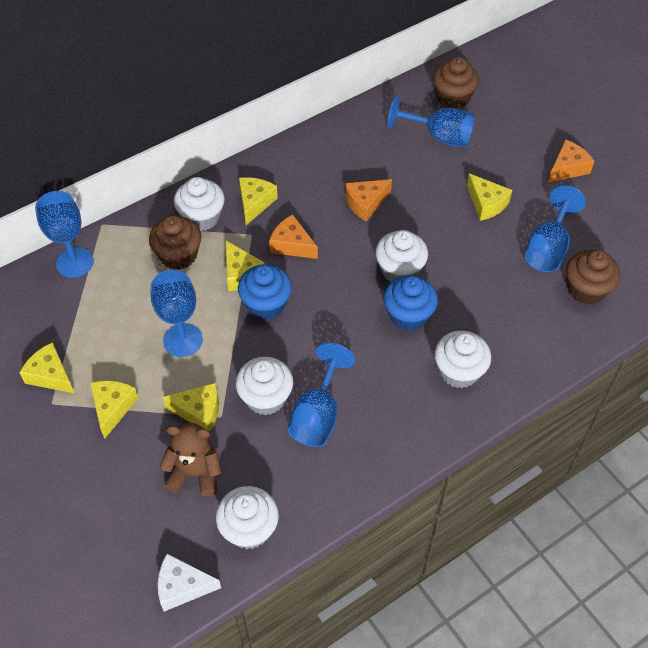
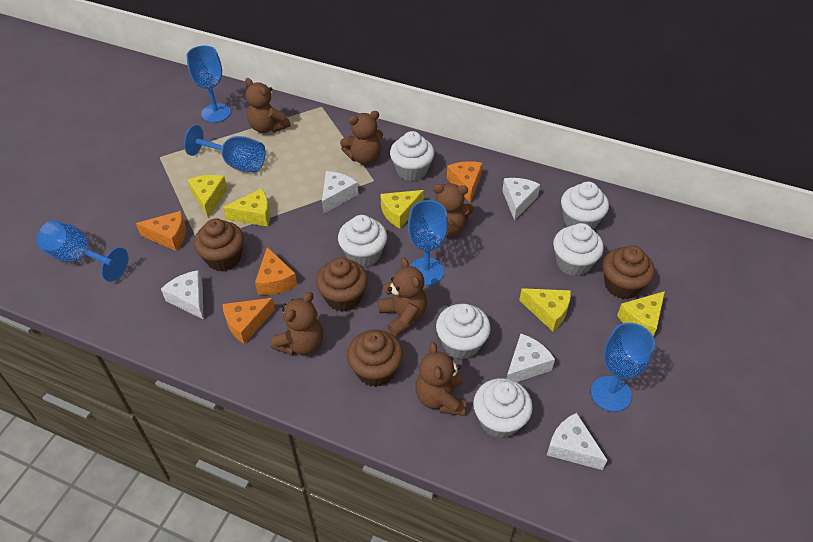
blue cupcake: 2 -> 0
brown cupcake: 3 -> 4
brown teddy bear: 1 -> 6
orange cheese: 3 -> 4
white cheese: 1 -> 5
white cupcake: 5 -> 6
yellow cheese: 6 -> 5

